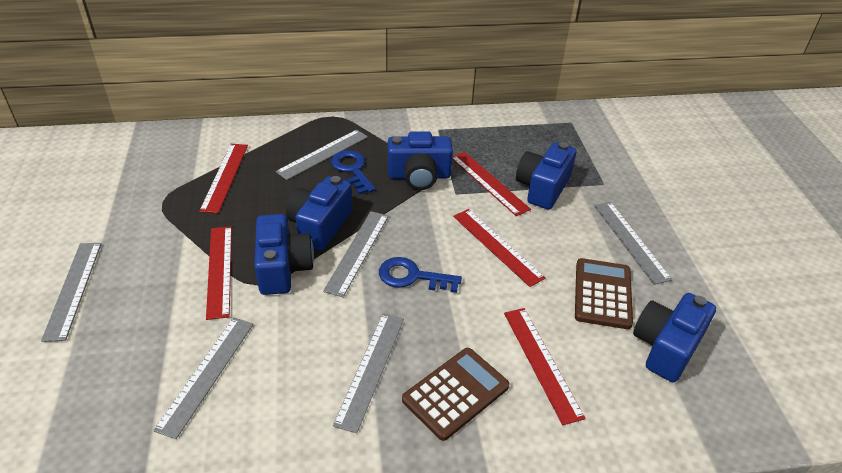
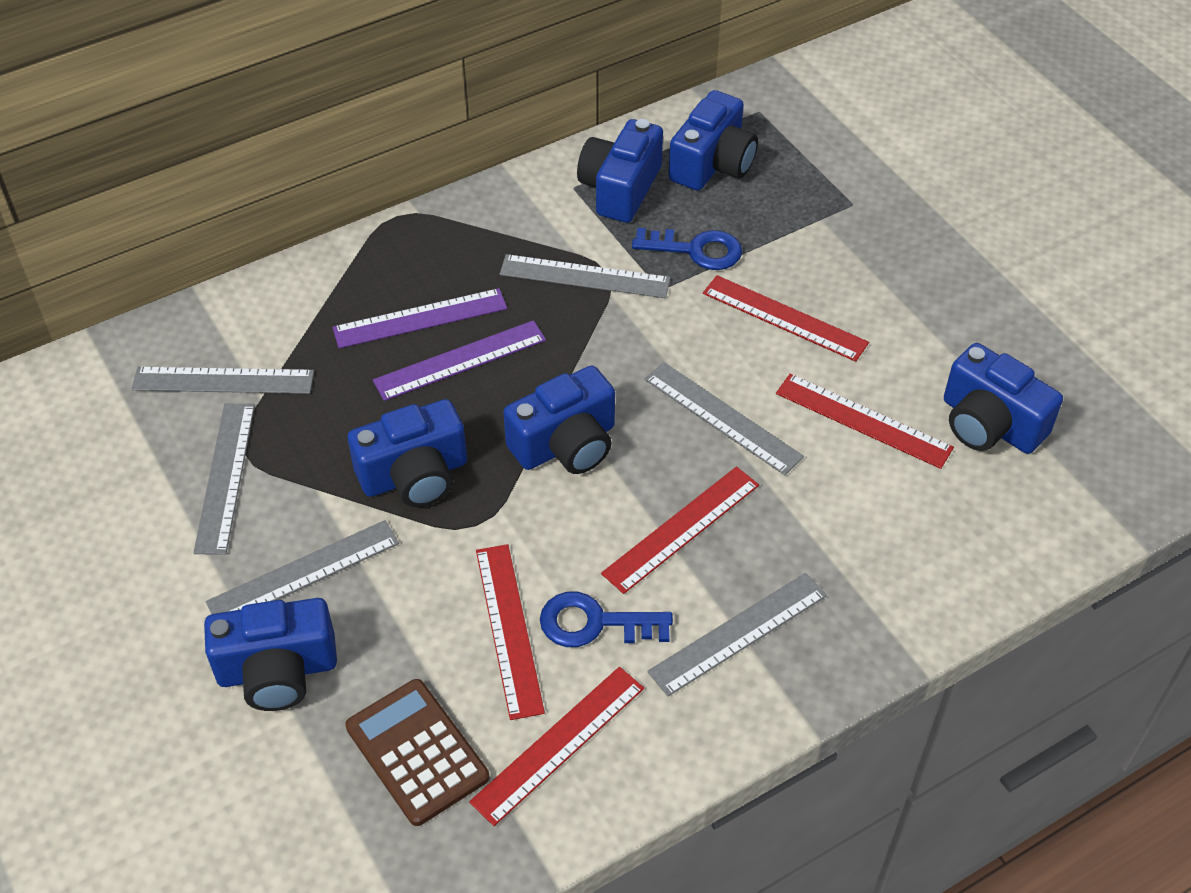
blue camera: 5 -> 6
brown calculator: 2 -> 1
purple ruler: 0 -> 2

